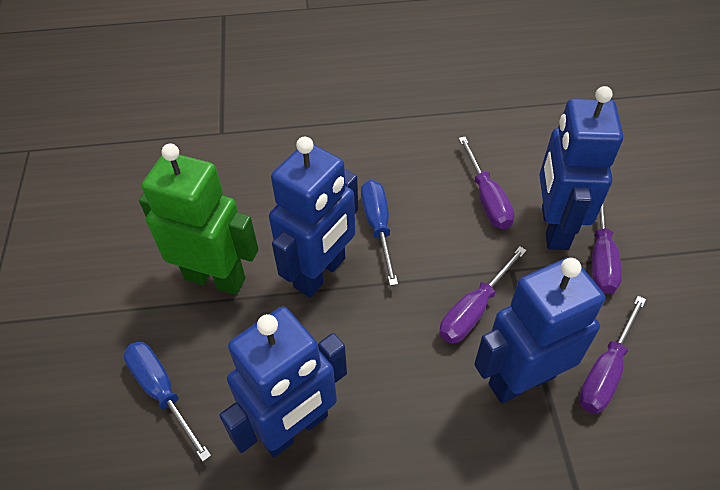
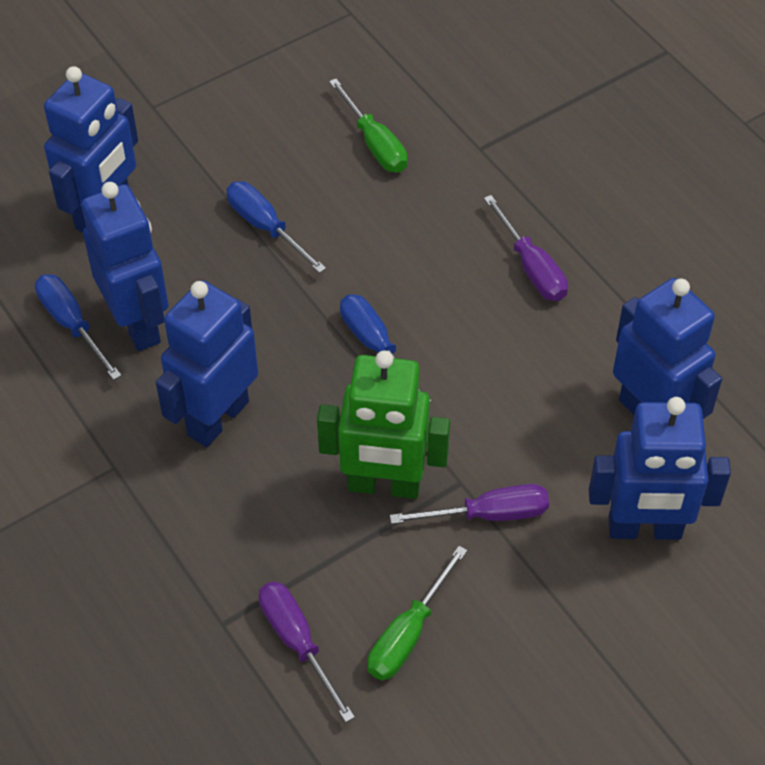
blue robot: 4 -> 5
blue screwdriver: 2 -> 3
green screwdriver: 0 -> 2
purple screwdriver: 4 -> 3

